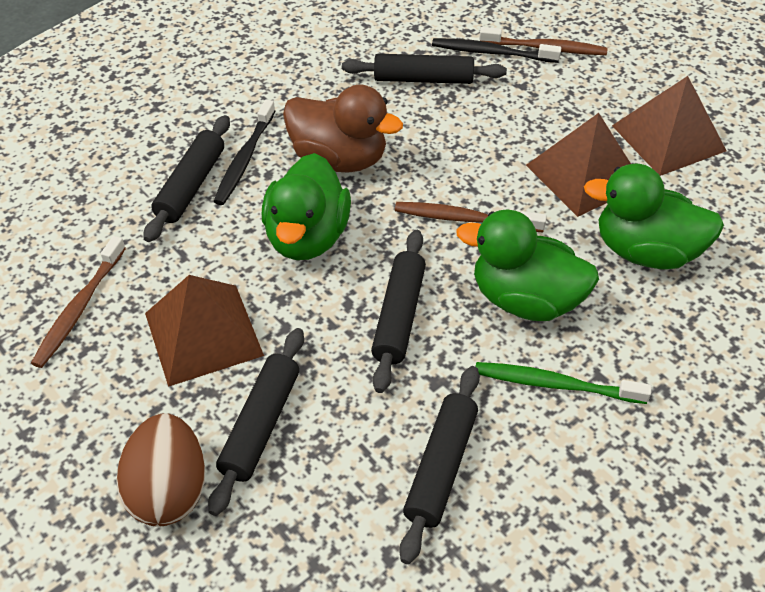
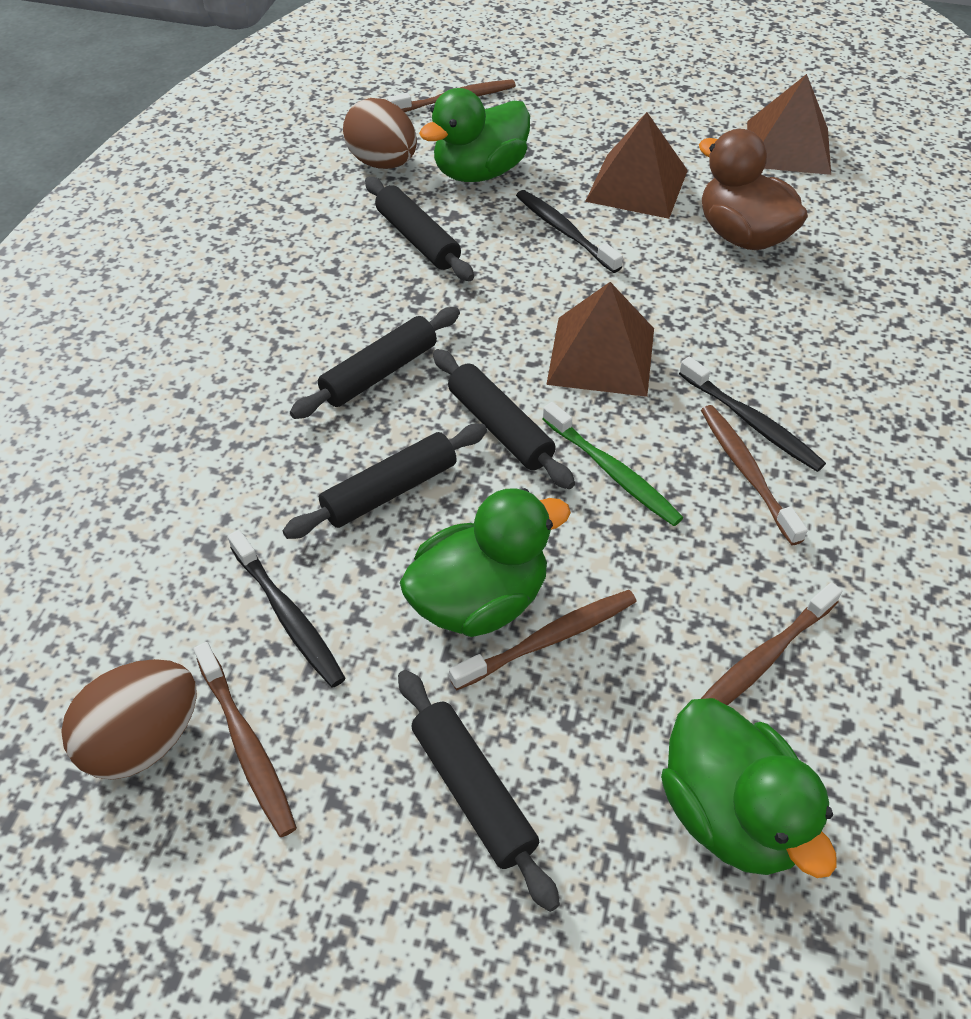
black toothbrush: 2 -> 3
brown egg: 1 -> 2
brown toothbrush: 3 -> 5

